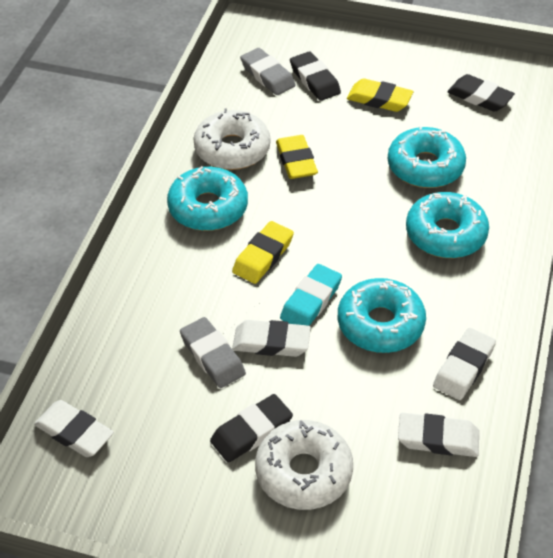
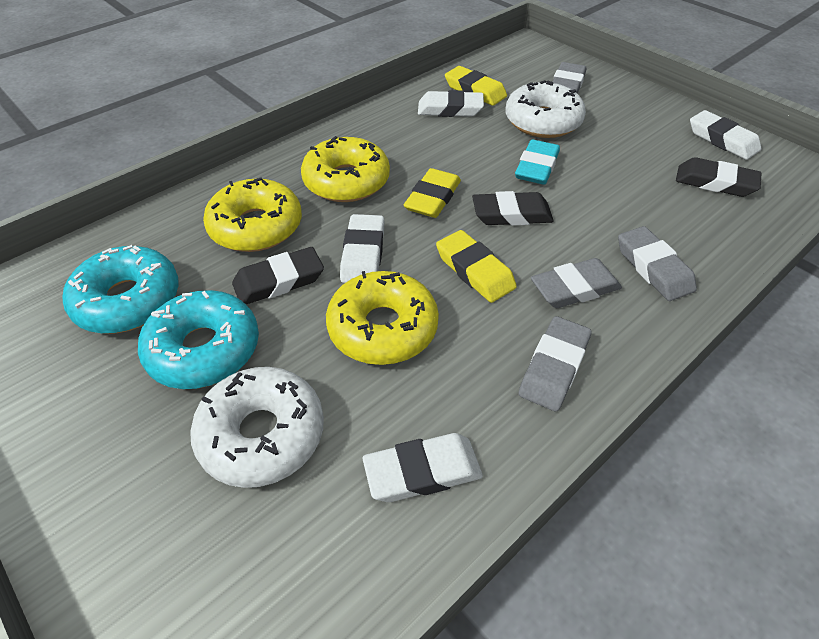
grey eraser: 2 -> 4
turquoise donut: 4 -> 2
yellow donut: 0 -> 3

